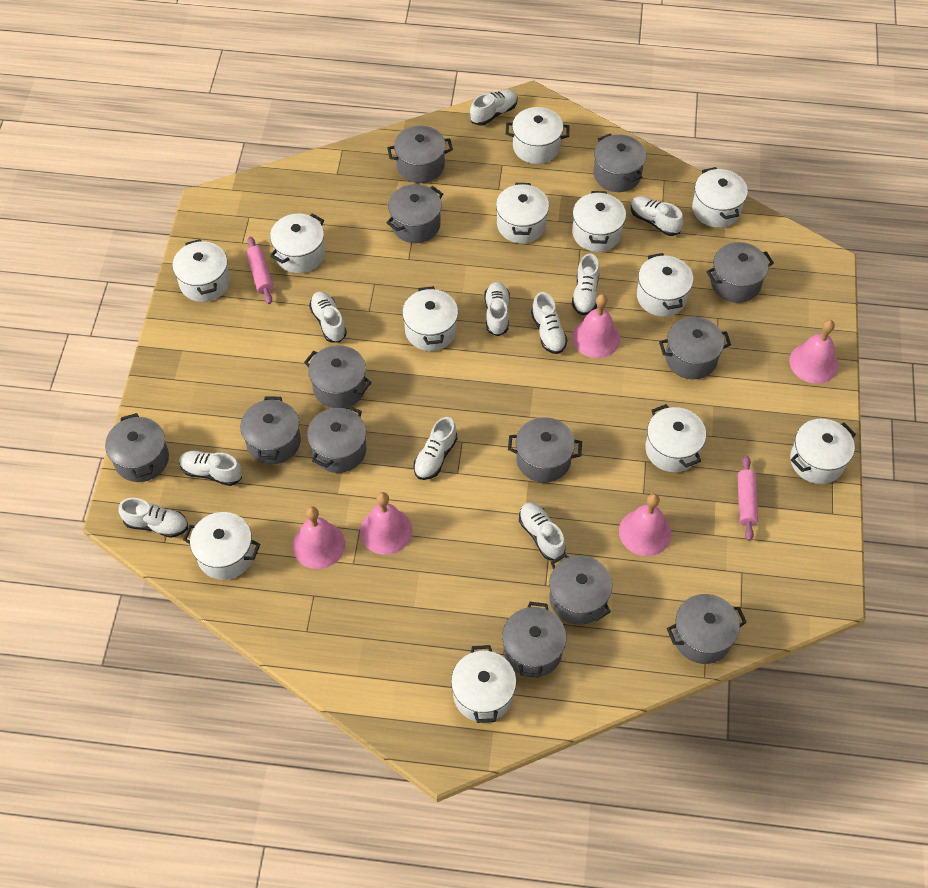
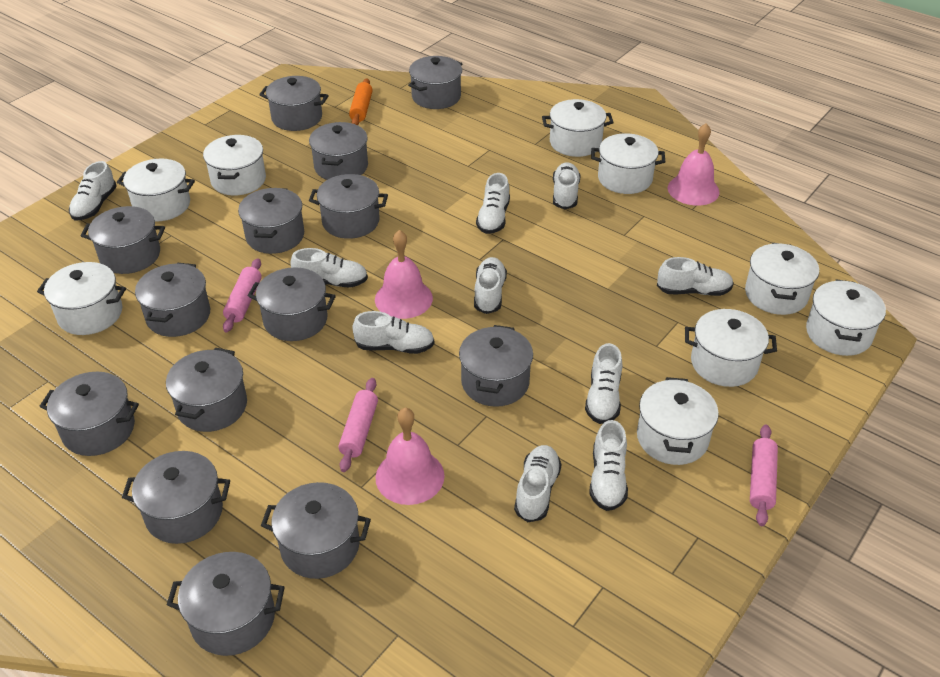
grey pot: 13 -> 14
orange rolling pin: 0 -> 1
pink bell: 5 -> 3
pink rolling pin: 2 -> 3
white pot: 12 -> 9

